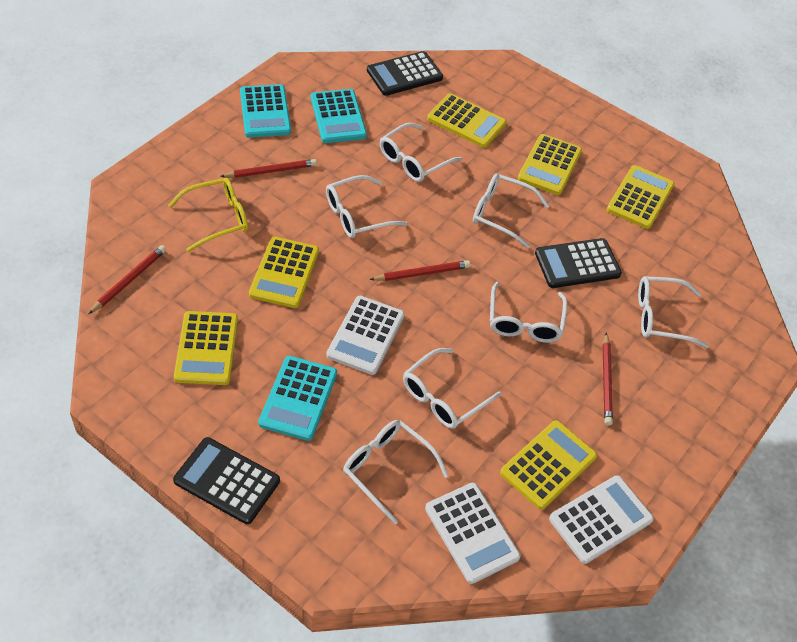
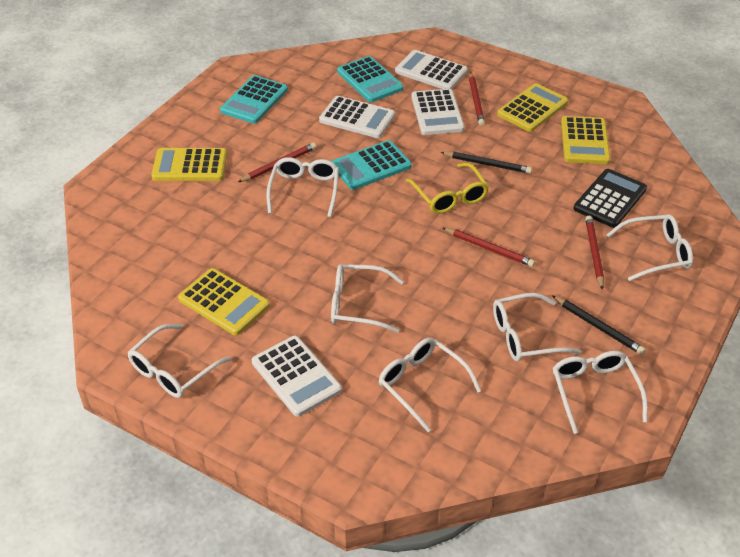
black calculator: 3 -> 1
black pencil: 0 -> 2
white calculator: 3 -> 4
yellow calculator: 6 -> 4

